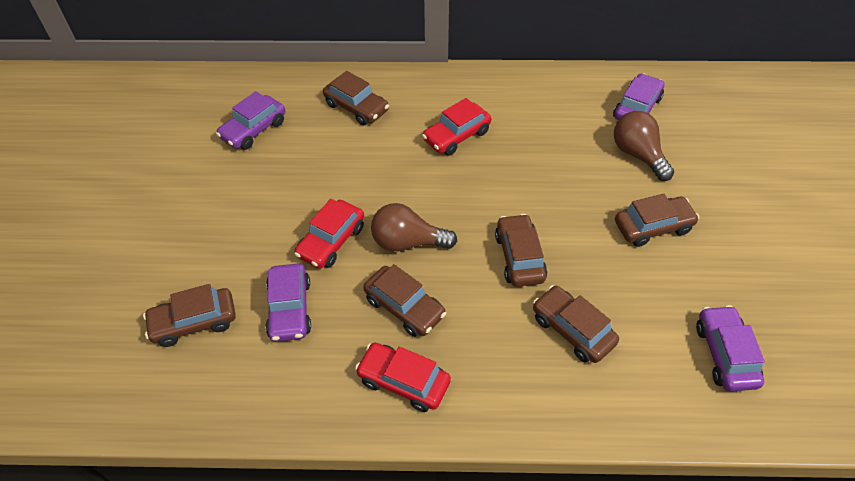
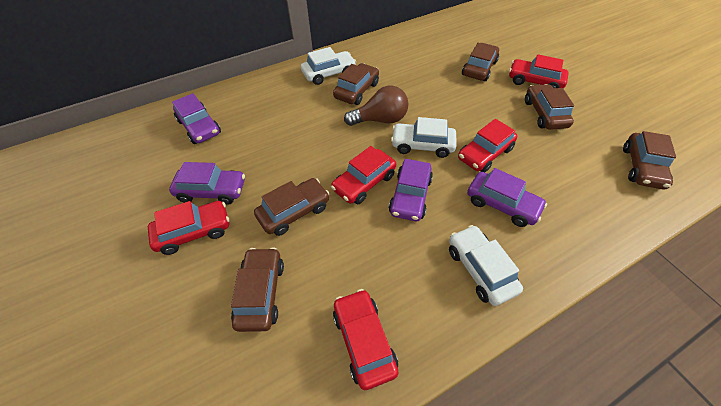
brown light bulb: 2 -> 1
red car: 3 -> 5
white car: 0 -> 3

